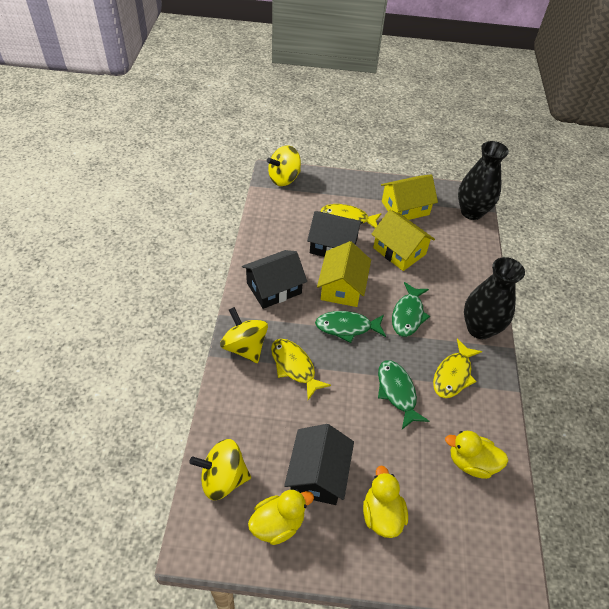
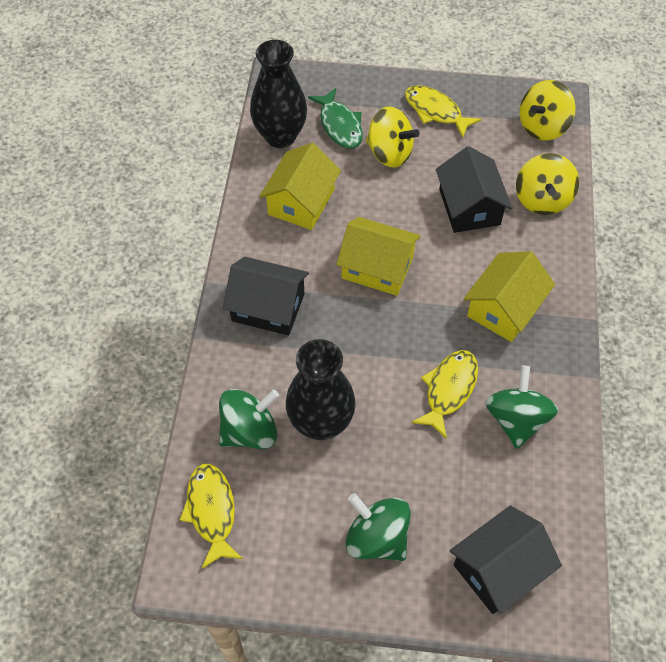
green fish: 3 -> 1
green spinning top: 0 -> 3
yellow duck: 3 -> 0

